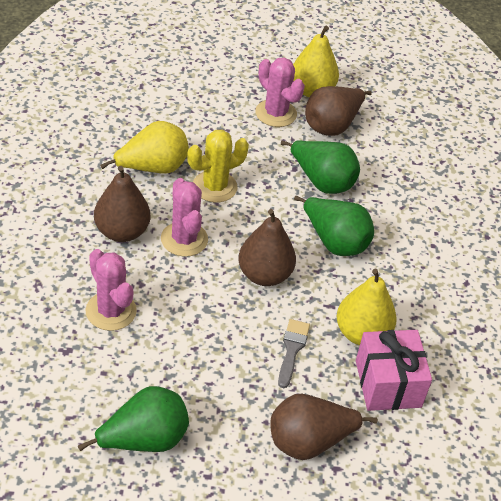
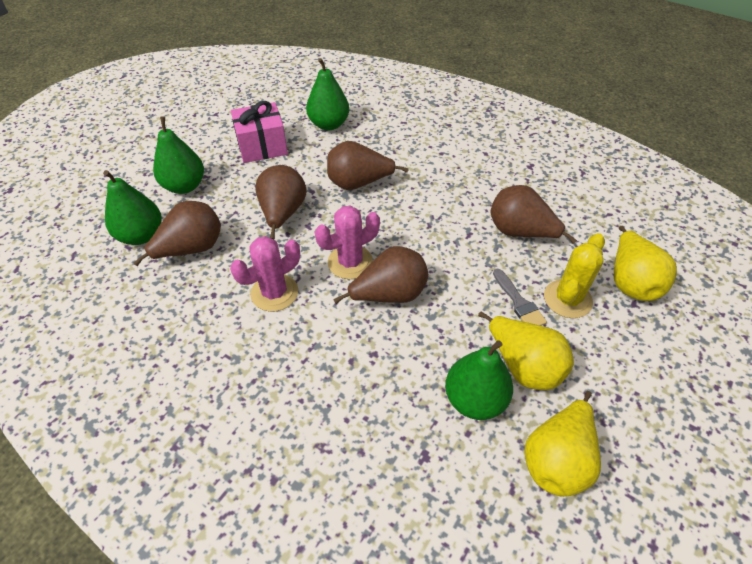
brown pear: 4 -> 5
green pear: 3 -> 4
pink cactus: 3 -> 2

